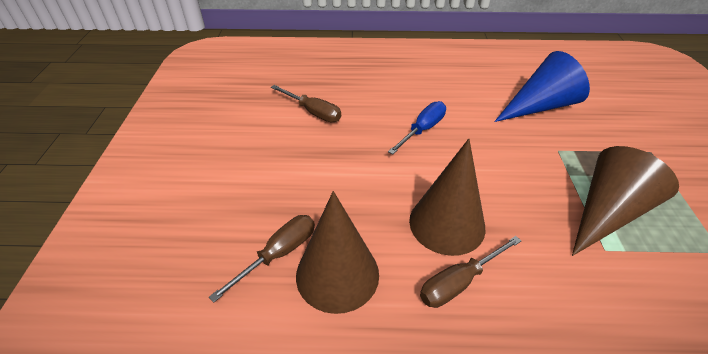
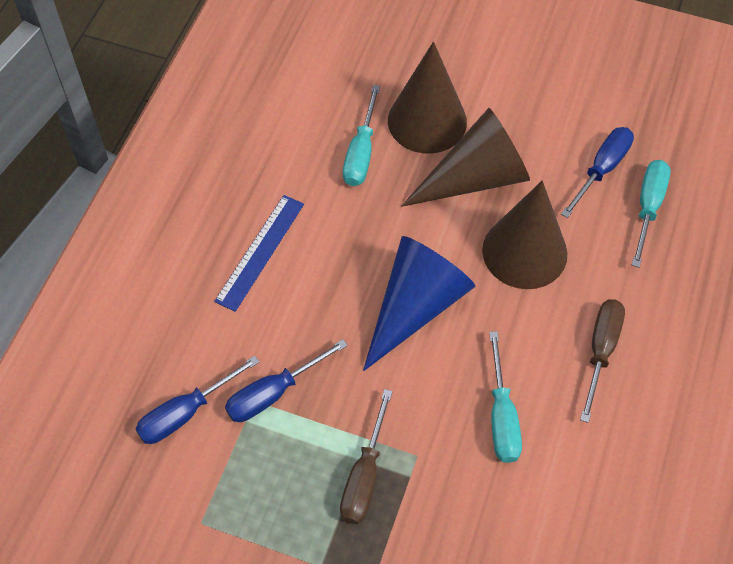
blue ruler: 0 -> 1
blue screwdriver: 1 -> 3
brown screwdriver: 3 -> 2
turquoise screwdriver: 0 -> 3

